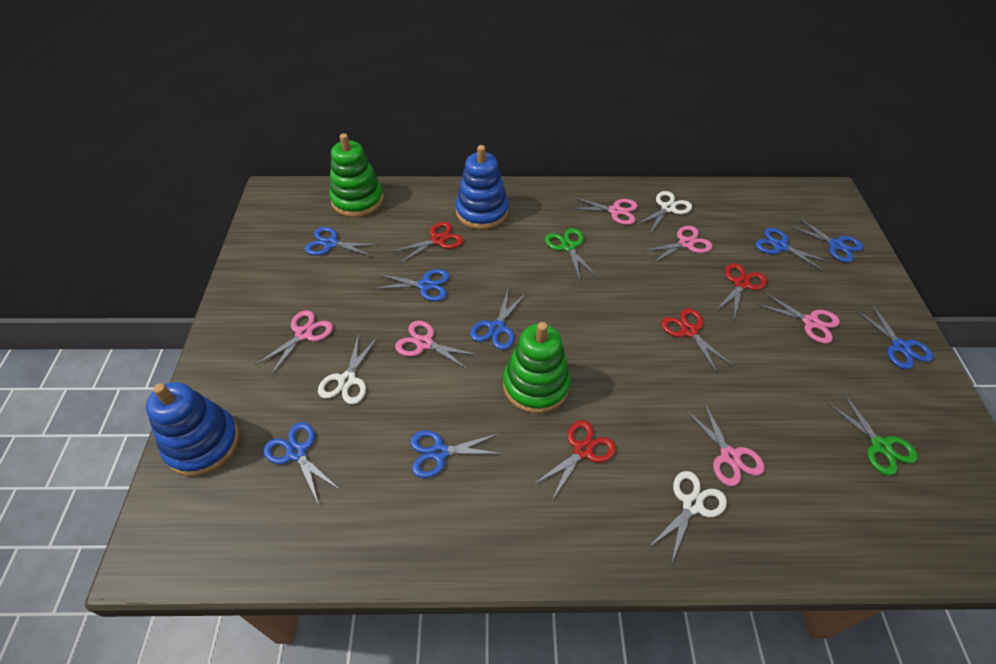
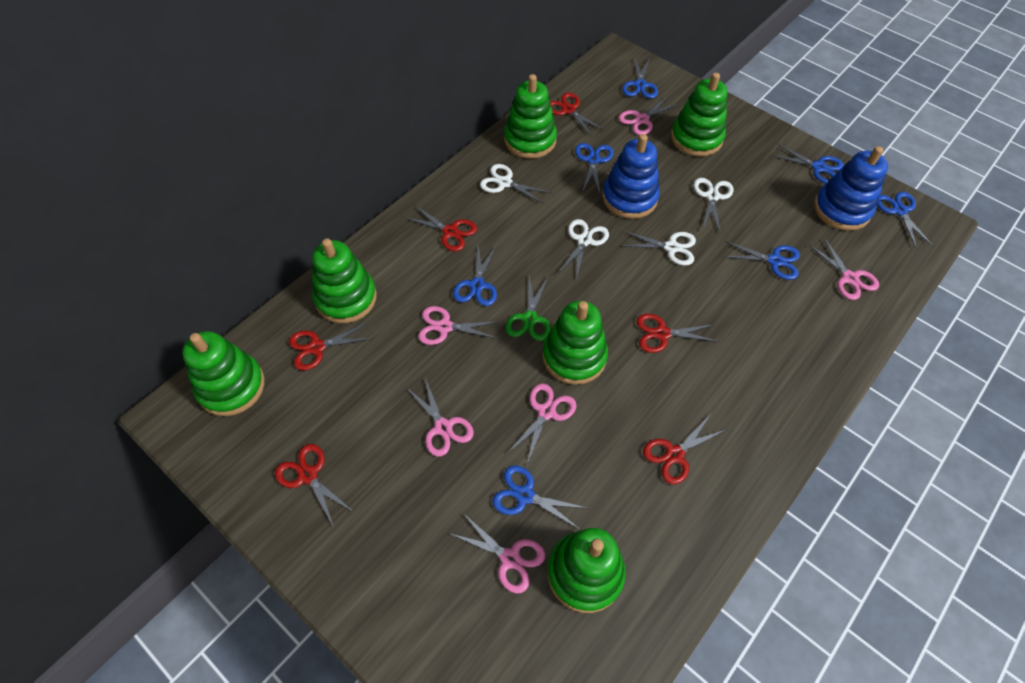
blue scissors: 8 -> 7
green scissors: 2 -> 1
green stacking toy: 2 -> 6
red scissors: 4 -> 6
white scissors: 3 -> 4

